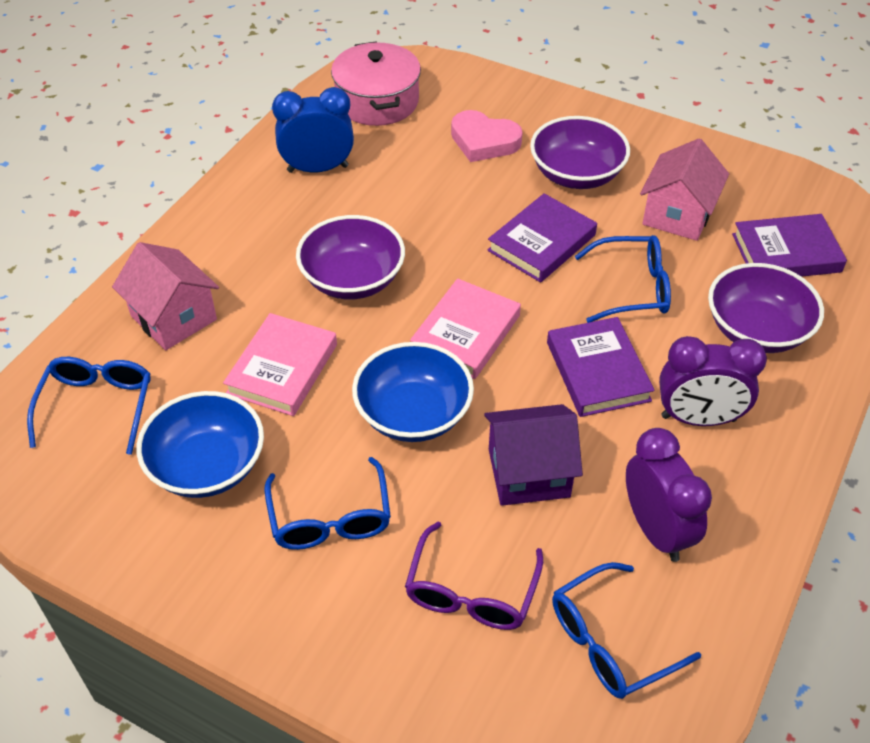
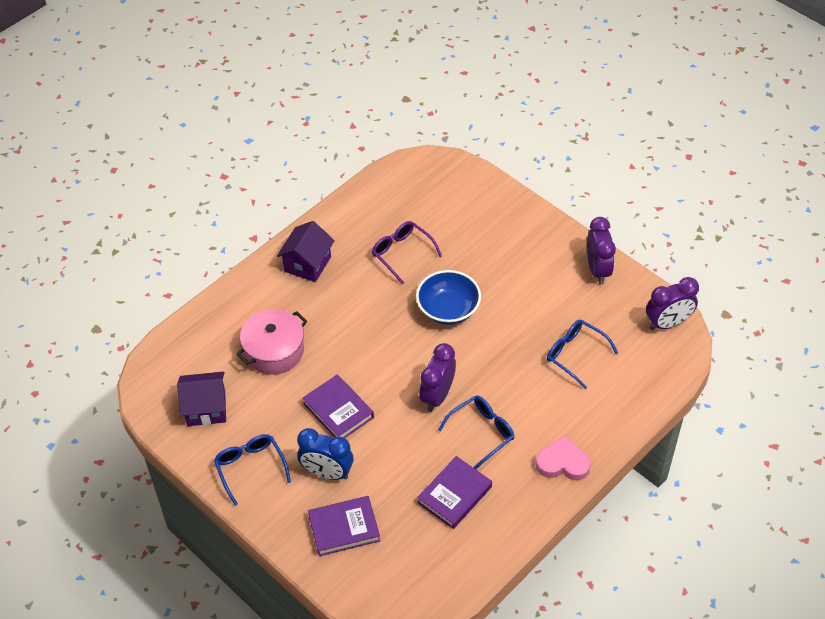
blue bowl: 2 -> 1
blue glasses: 4 -> 3
pink book: 2 -> 0
pink house: 2 -> 0
purple bowl: 3 -> 0
purple clock: 2 -> 3
purple house: 1 -> 2

